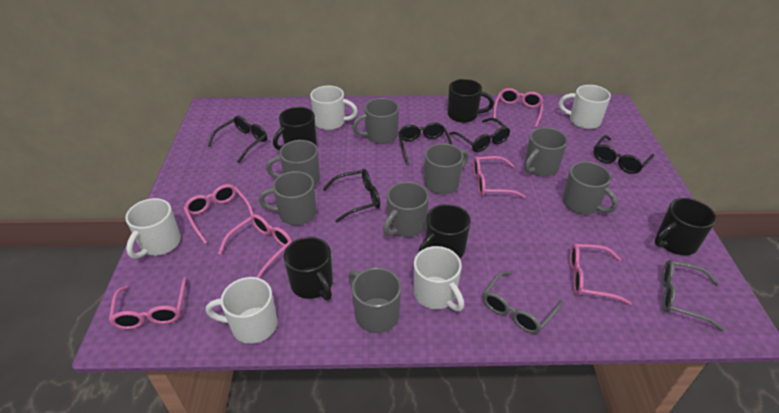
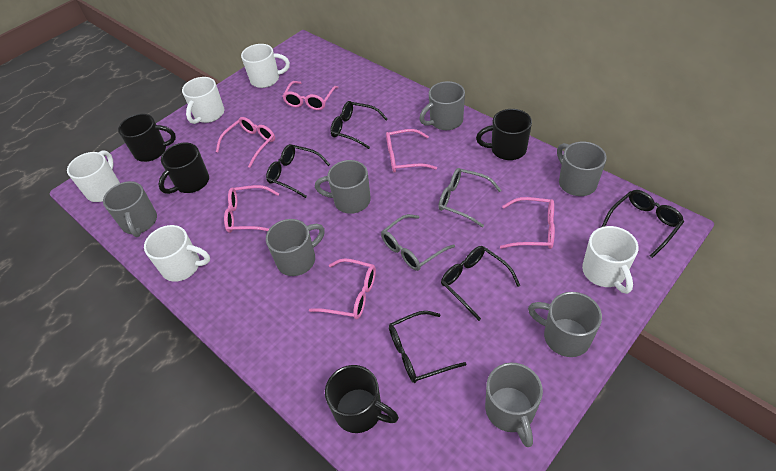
black mug: 5 -> 4
grey mug: 8 -> 7

